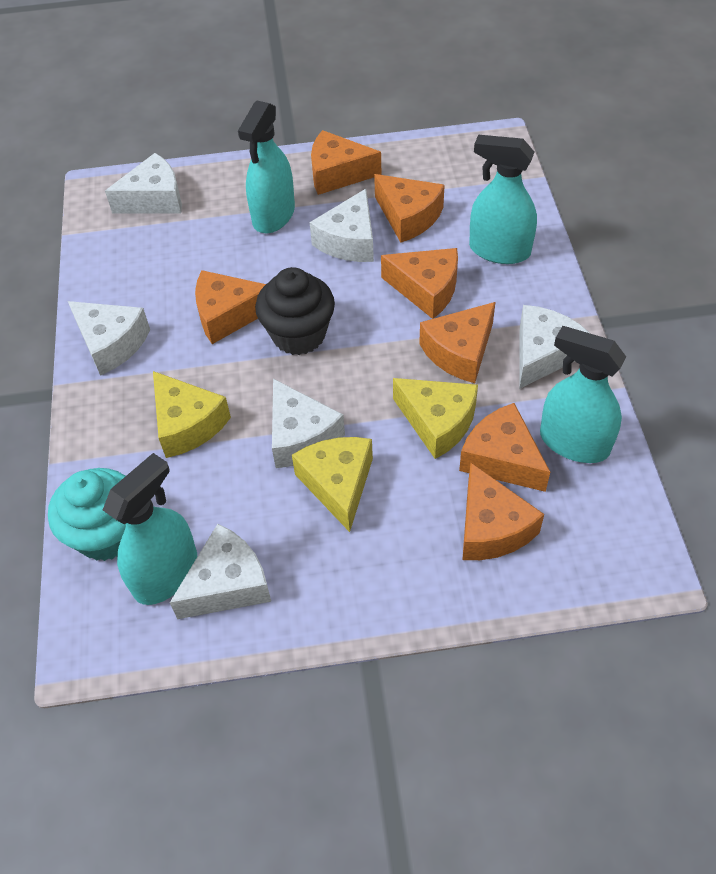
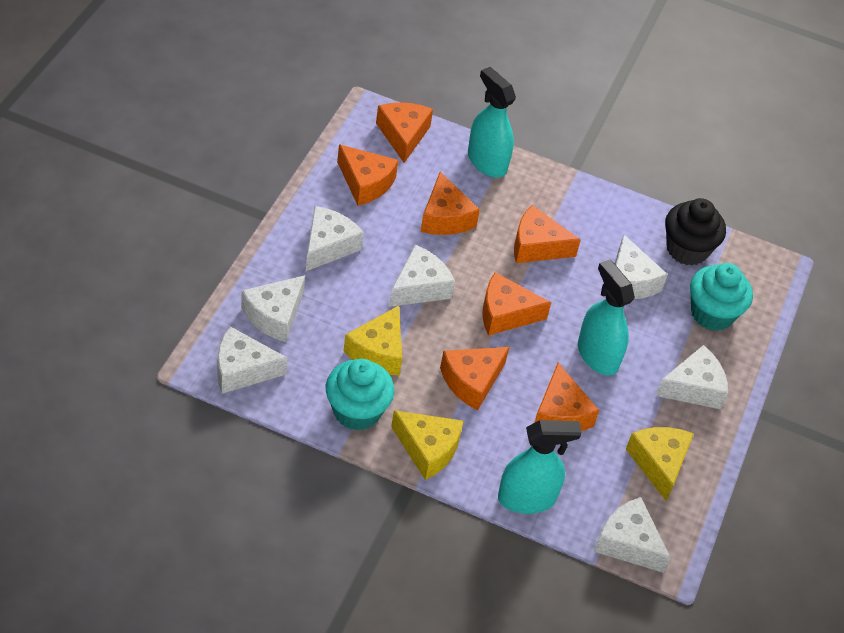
turquoise cupcake: 1 -> 2
turquoise spray bottle: 4 -> 3
white cheese: 6 -> 7

